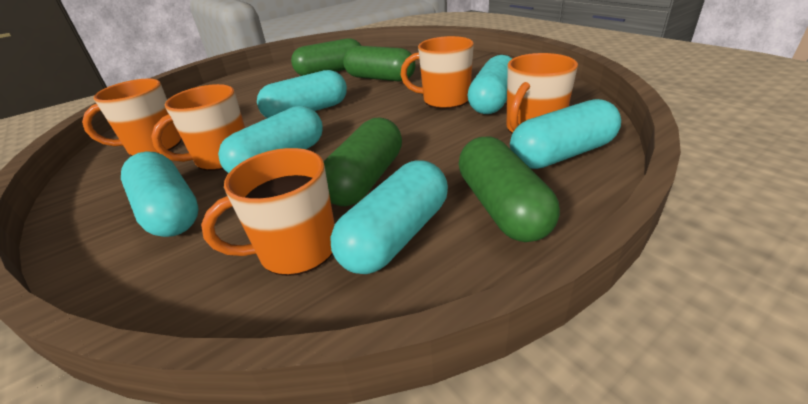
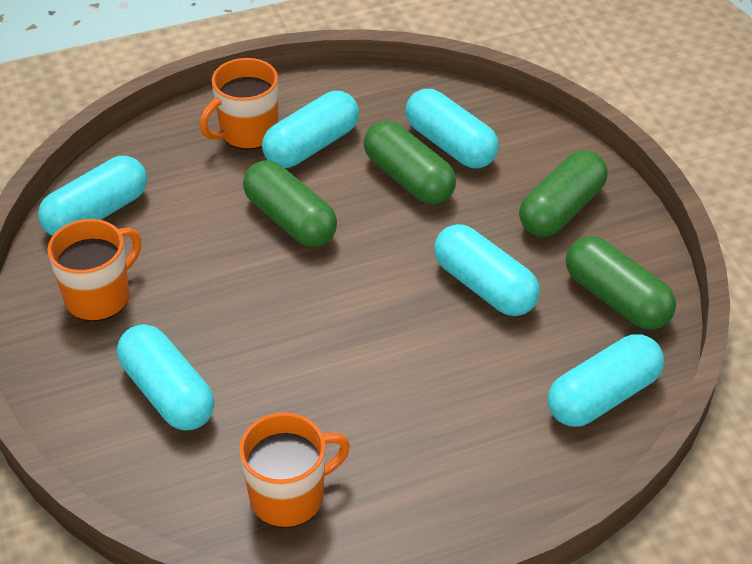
orange mug: 5 -> 3

